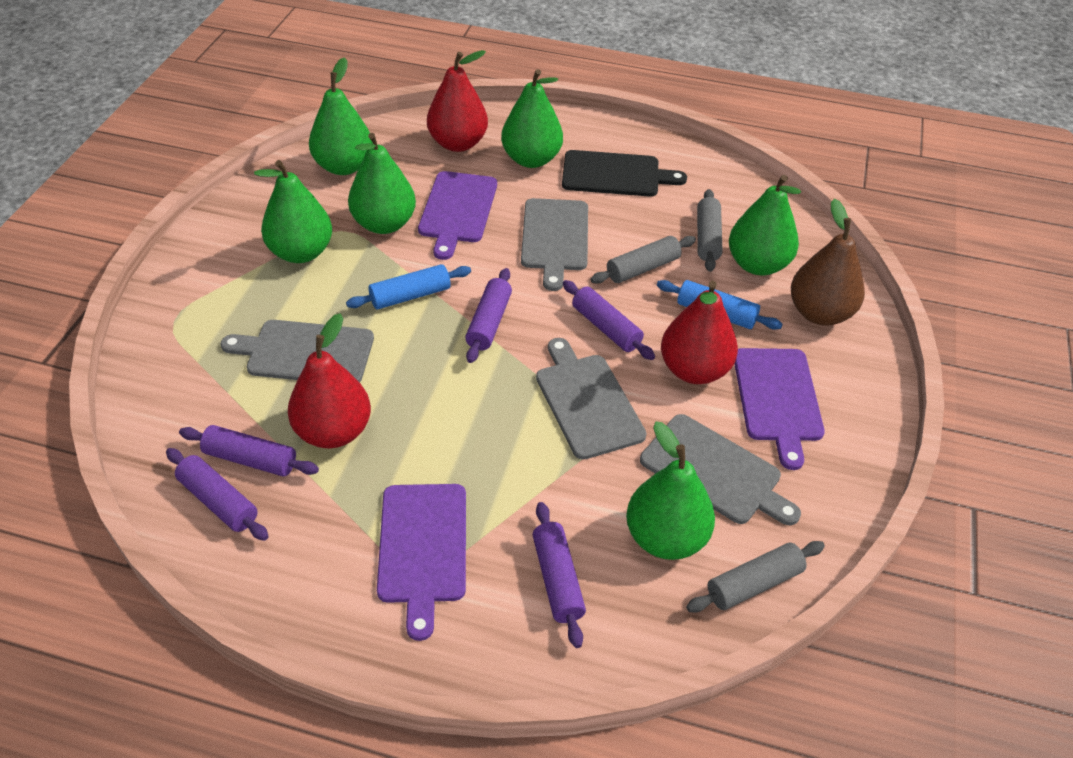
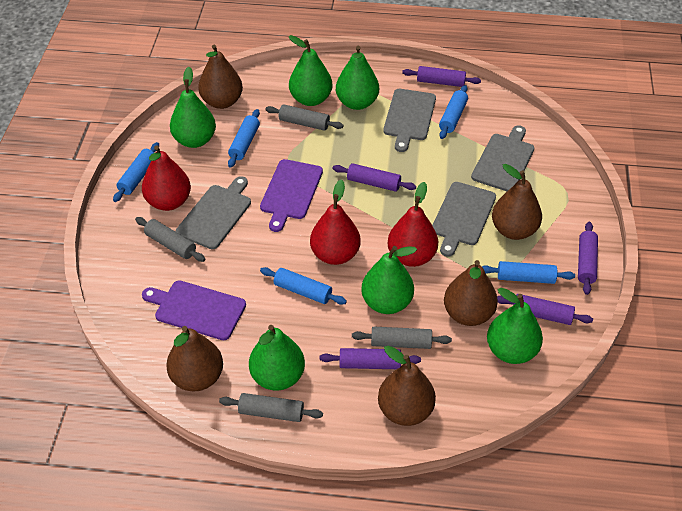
black cutting board: 1 -> 0
blue rolling pin: 2 -> 5
brown pear: 1 -> 5
grey rolling pin: 3 -> 4
purple cutting board: 3 -> 2

